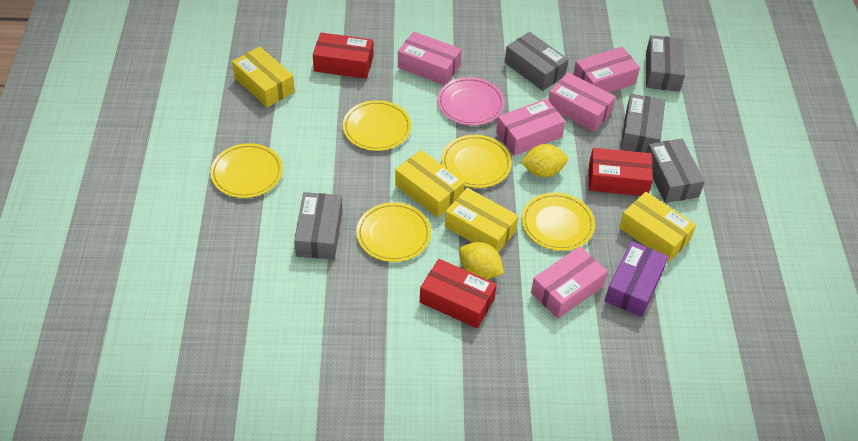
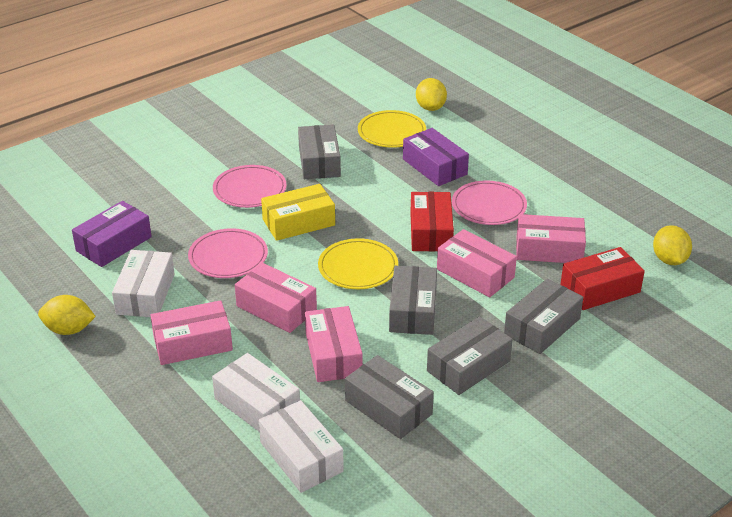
pink plate: 1 -> 3
purple box: 1 -> 2
red box: 3 -> 2
white box: 0 -> 3
yellow box: 4 -> 1
yellow lemon: 2 -> 3
yellow plate: 5 -> 2

